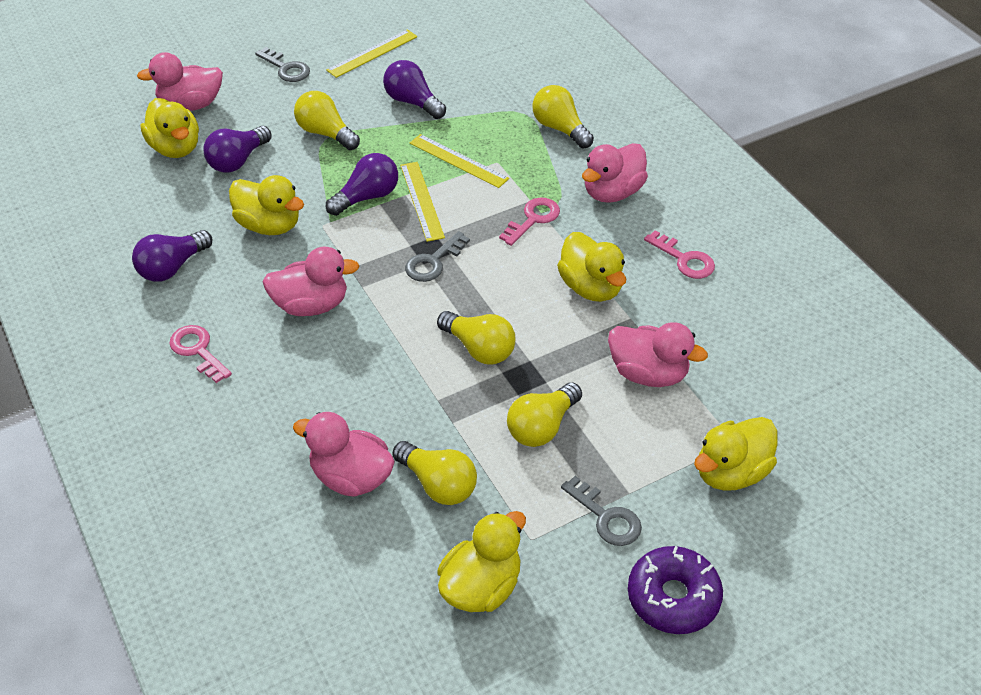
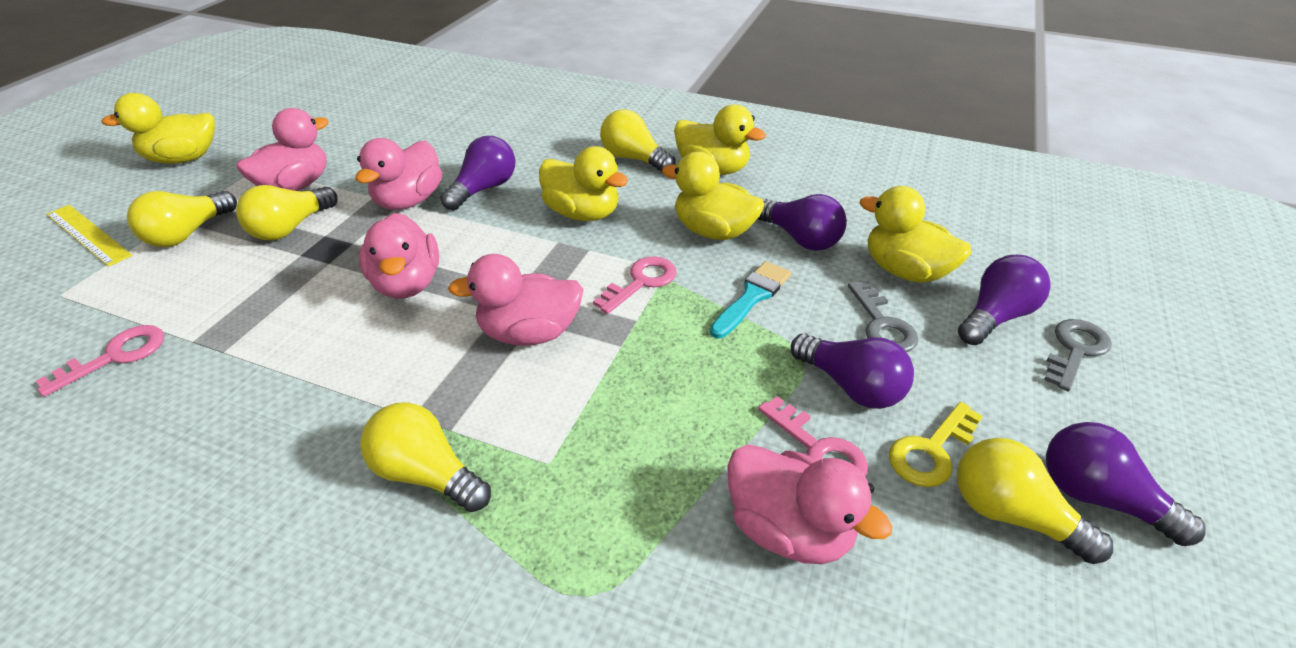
grey key: 3 -> 2
purple donut: 1 -> 0
purple light bulb: 4 -> 5
turquoise brush: 0 -> 1
yellow key: 0 -> 1
yellow ruler: 3 -> 1

